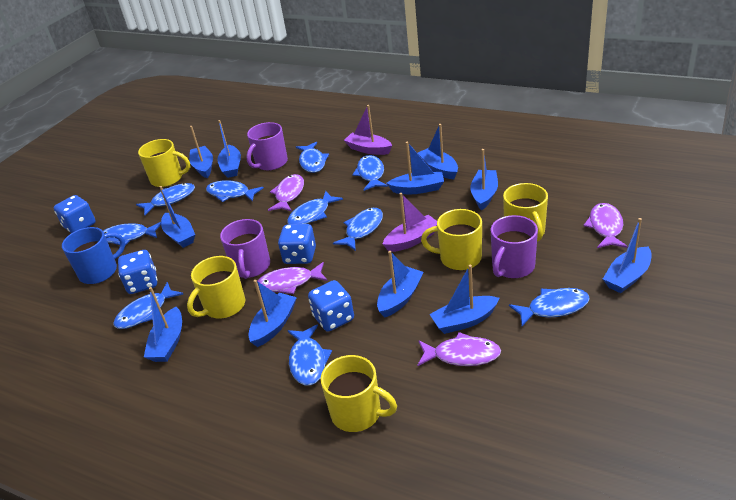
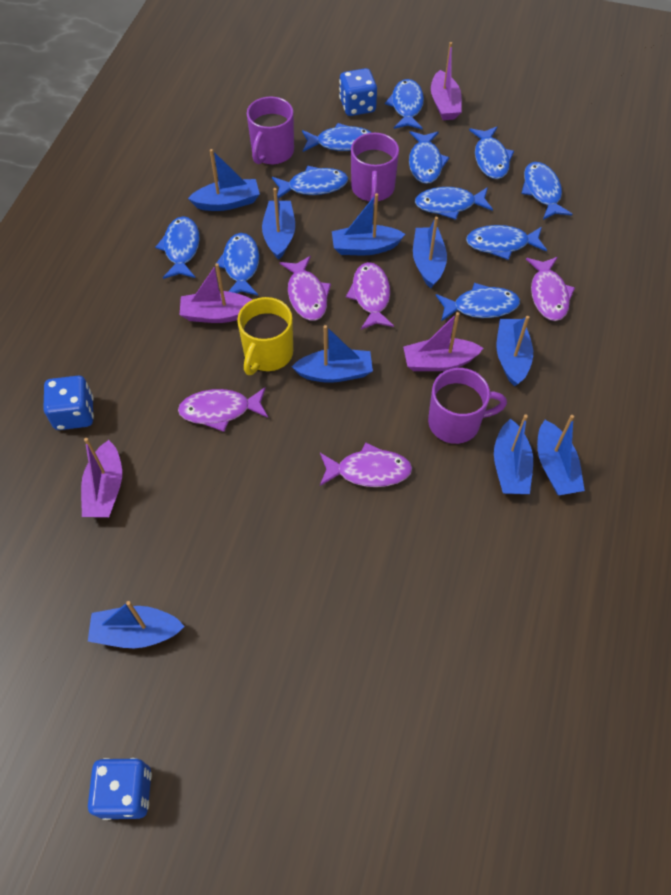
blue boat: 11 -> 9
blue dice: 4 -> 3
blue fish: 10 -> 11
blue mug: 1 -> 0
purple boat: 2 -> 4
purple fish: 4 -> 5
yellow mug: 5 -> 1

